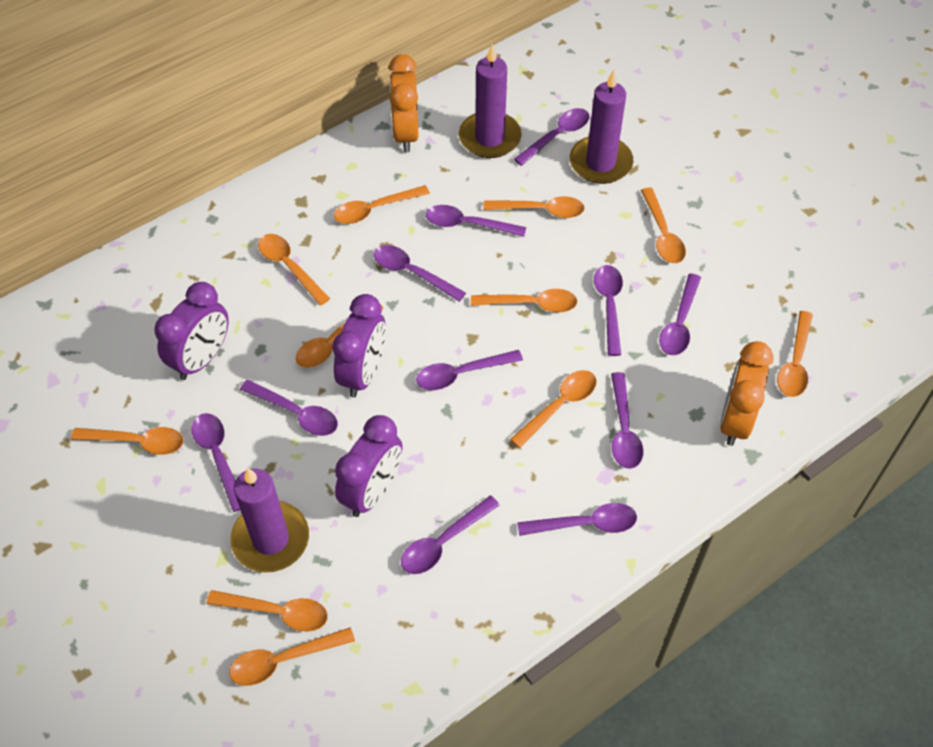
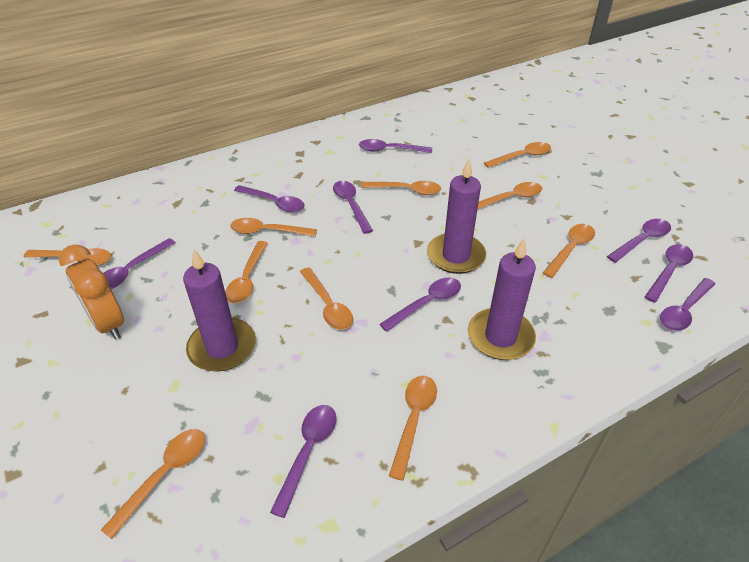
orange clock: 2 -> 1
orange spoon: 11 -> 10
purple clock: 3 -> 0
purple spoon: 11 -> 9

